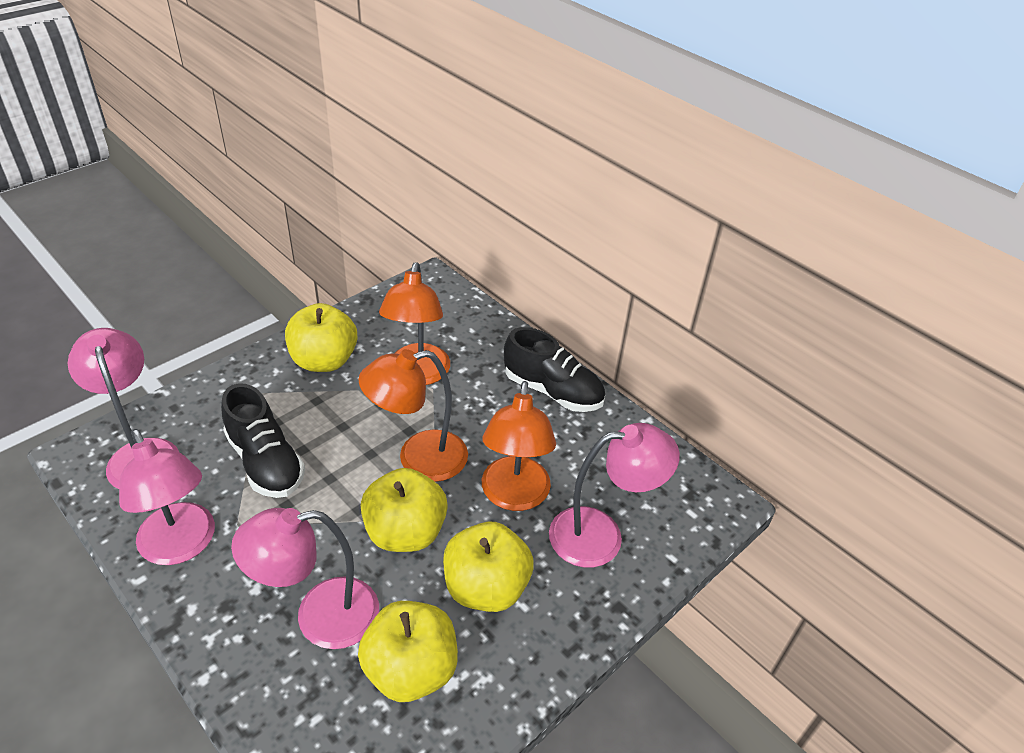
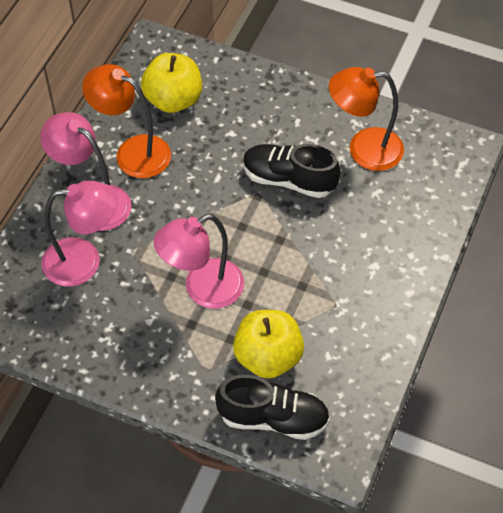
orange lamp: 3 -> 2
pink lamp: 4 -> 3
yellow apple: 4 -> 2

